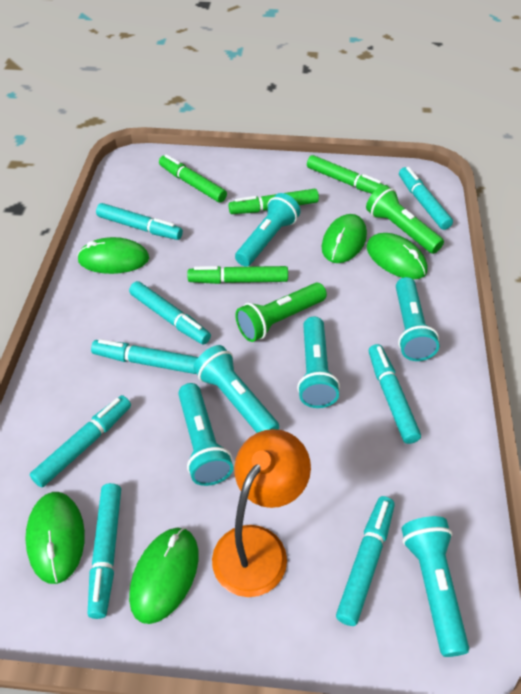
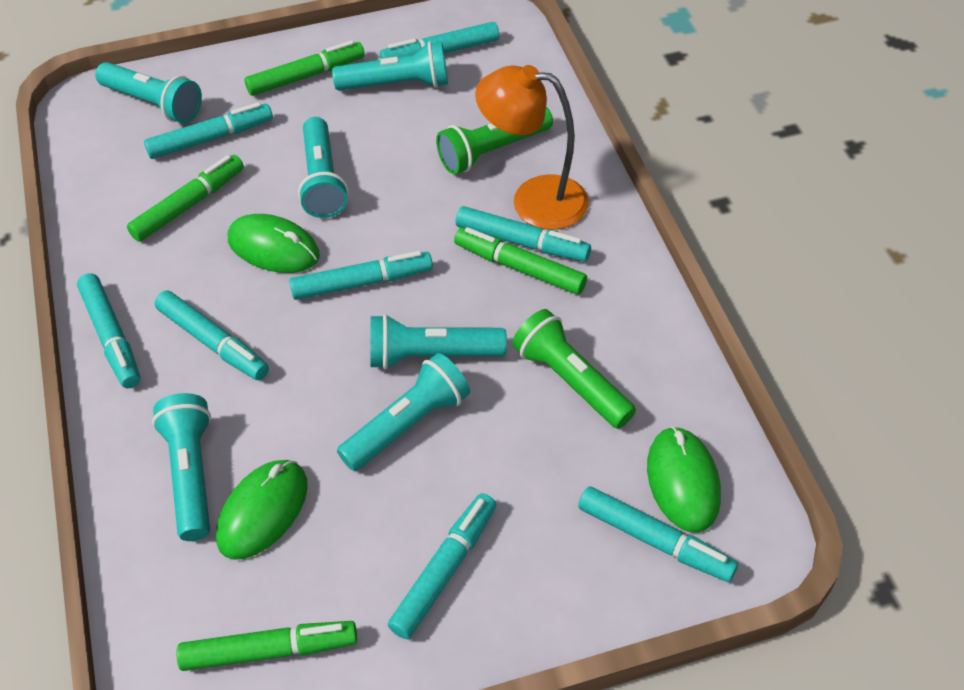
green mouse: 5 -> 3

